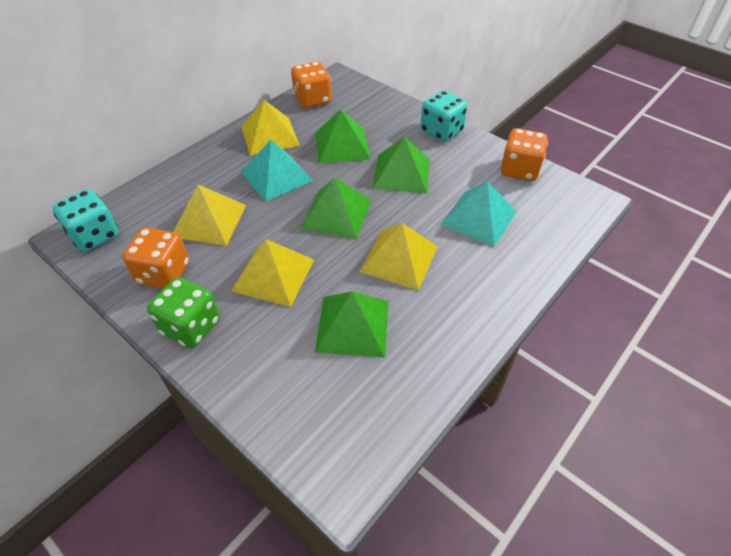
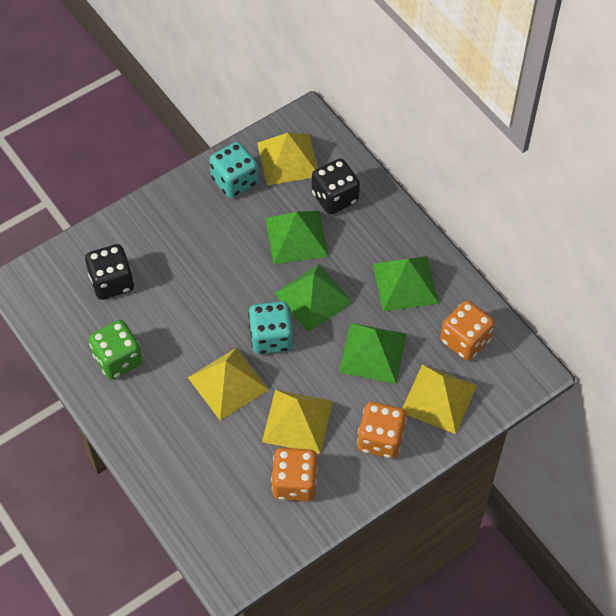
black dice: 0 -> 2
turquoise pyramid: 2 -> 0

